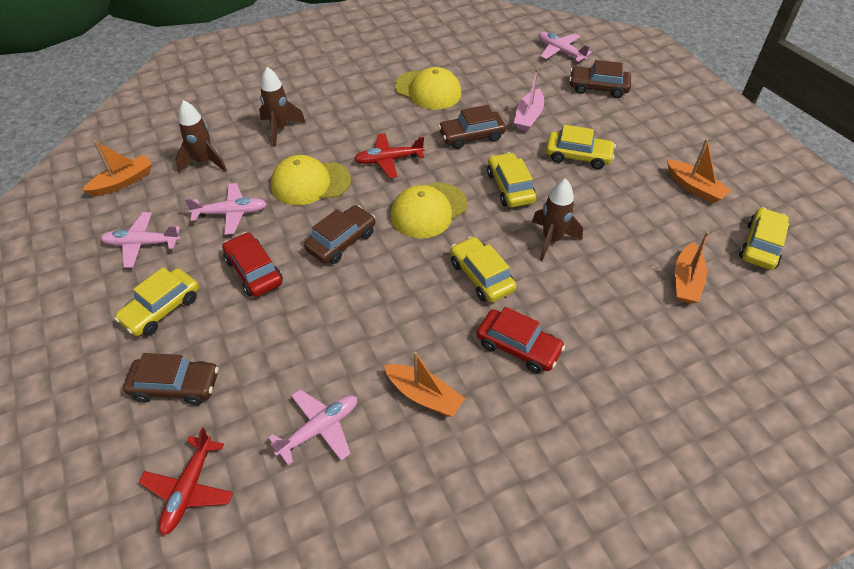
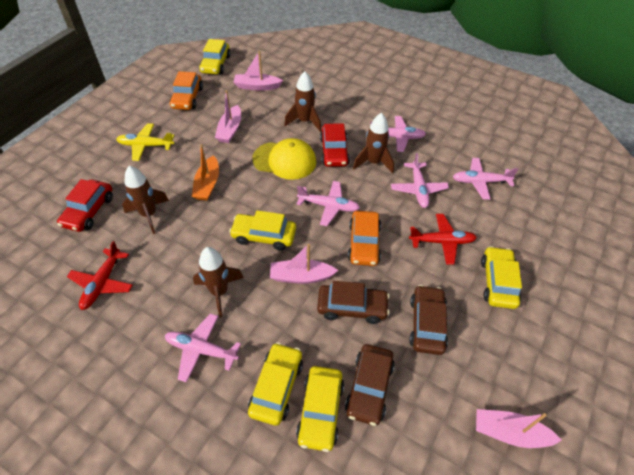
brown car: 4 -> 3
brown rocket: 3 -> 4
orange boat: 4 -> 1
orange car: 0 -> 2
pink boat: 1 -> 4
pink plane: 4 -> 5
yellow cap: 3 -> 1
yellow plane: 0 -> 1

